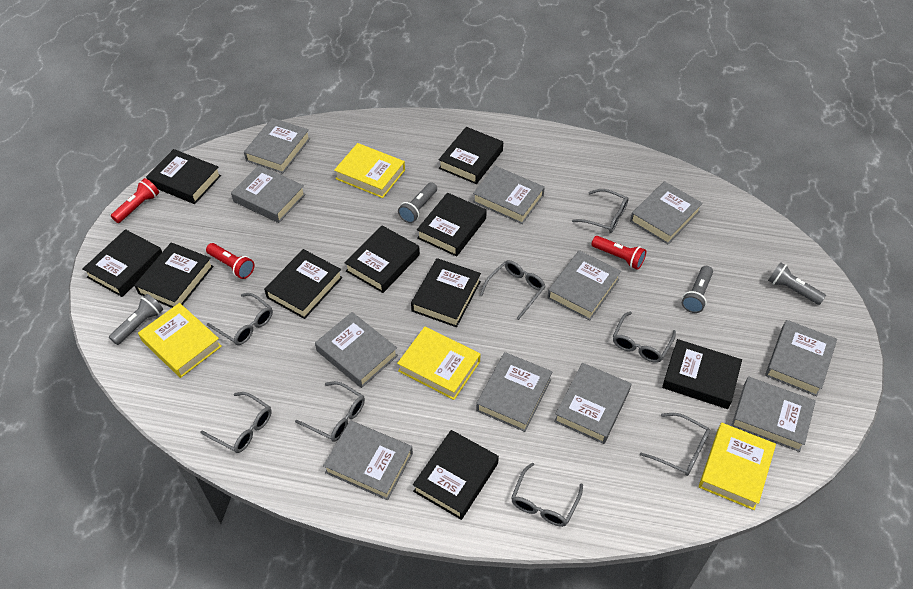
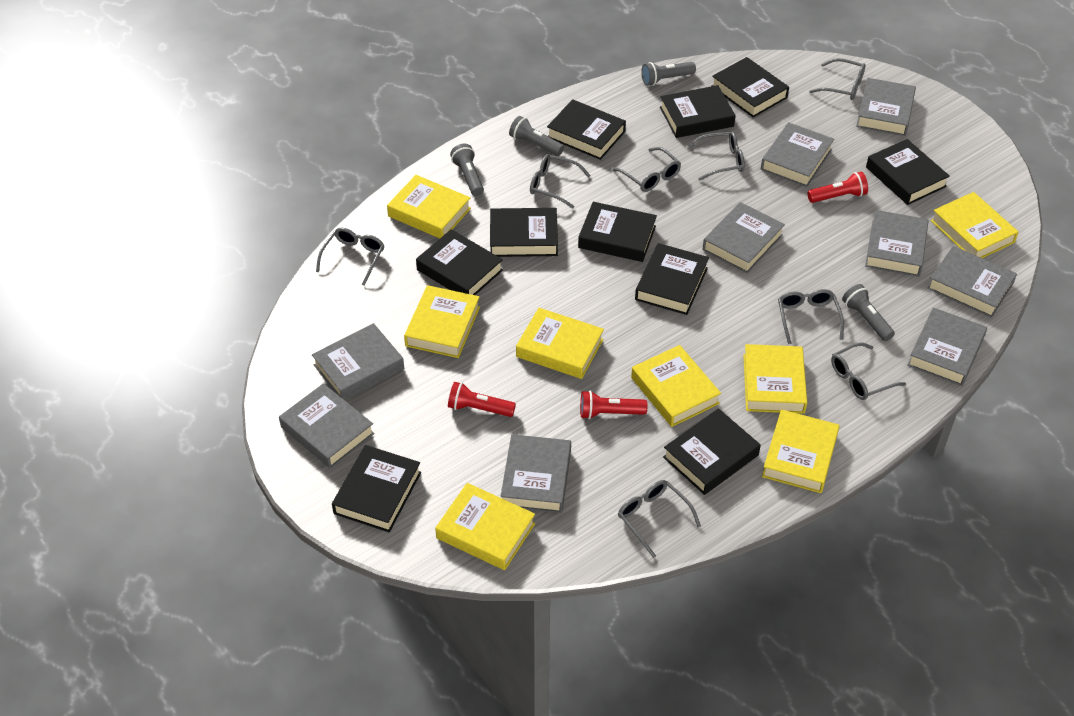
grey book: 11 -> 9
yellow book: 4 -> 8

